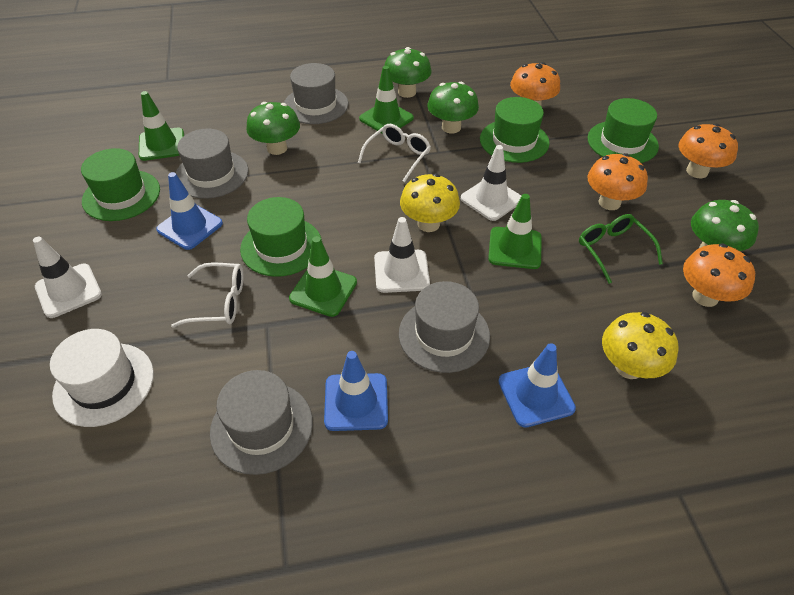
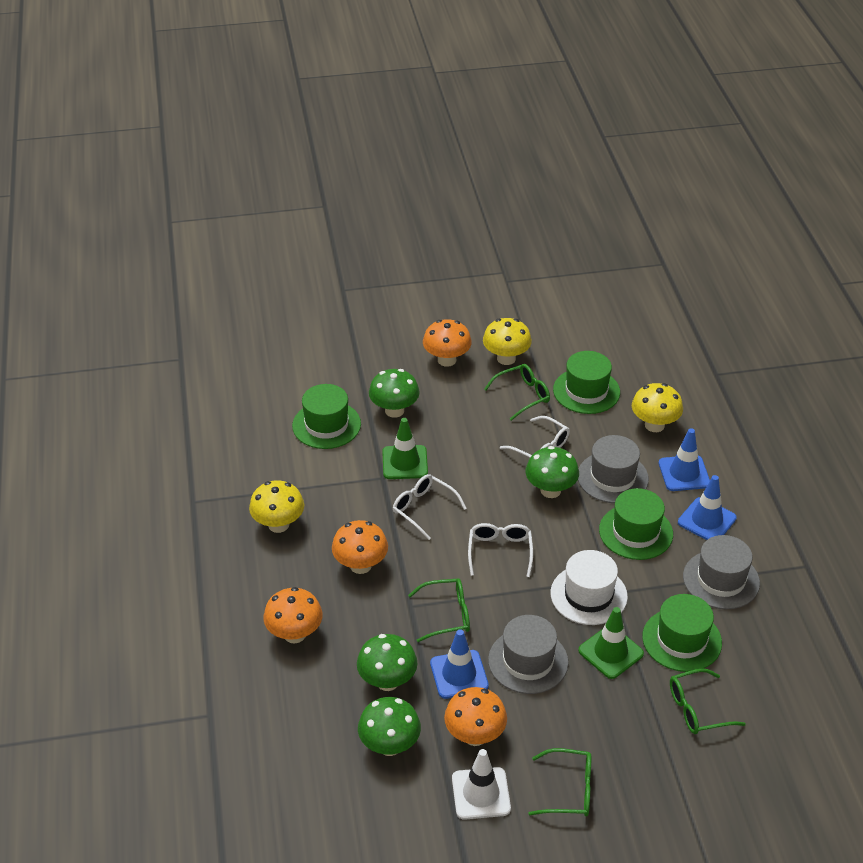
green glasses: 1 -> 4
green traffic cone: 4 -> 2
grey hat: 4 -> 3
white glasses: 2 -> 3
white traffic cone: 3 -> 1
yellow mushroom: 2 -> 3

